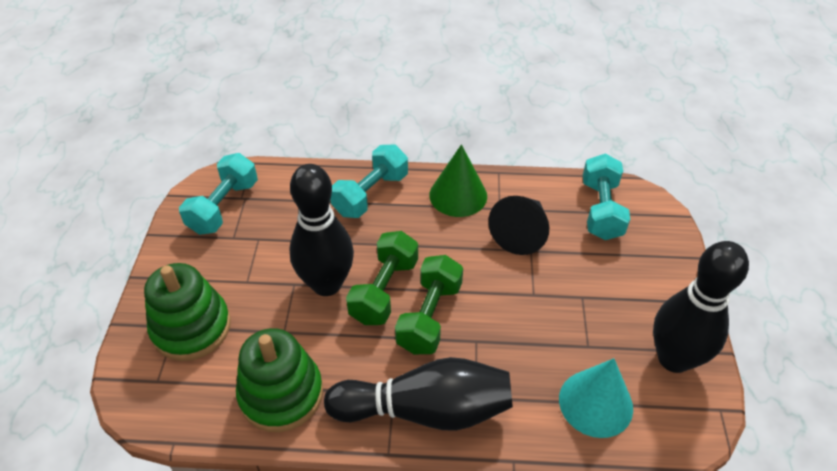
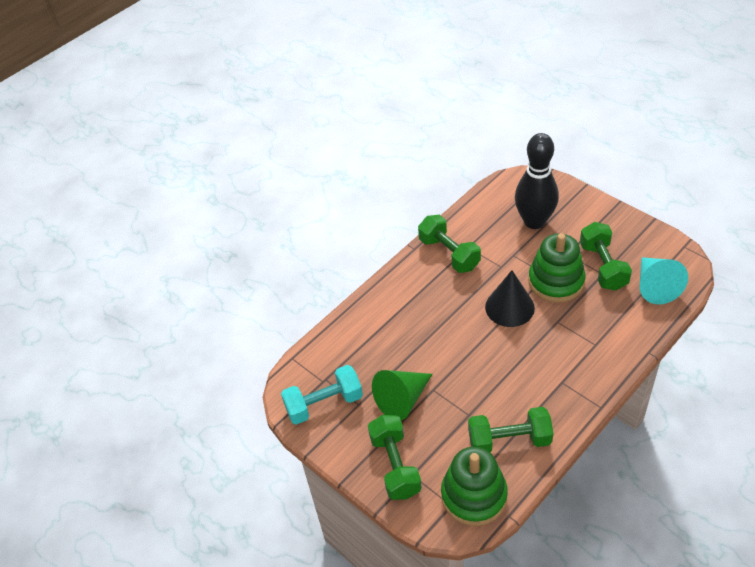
black bowling pin: 3 -> 1
green dumbbell: 2 -> 4
turquoise dumbbell: 3 -> 1

